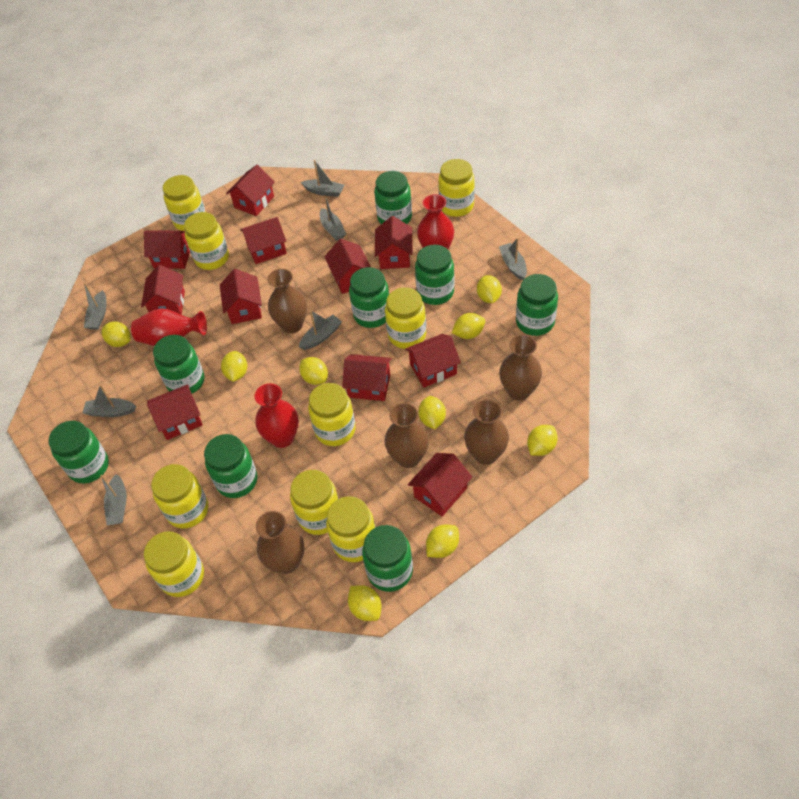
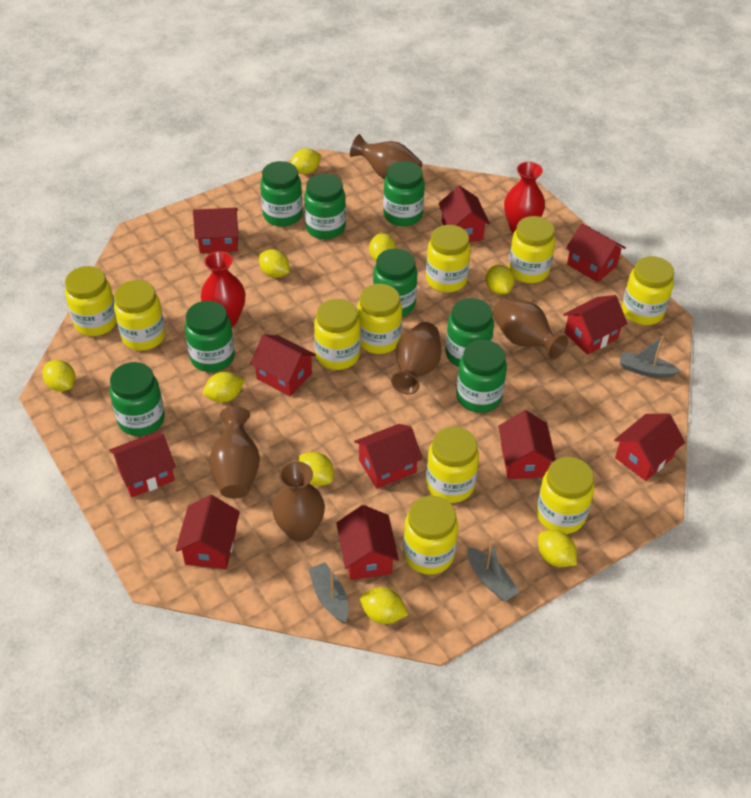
grey boat: 7 -> 3
red vase: 3 -> 2
yellow jar: 9 -> 10

